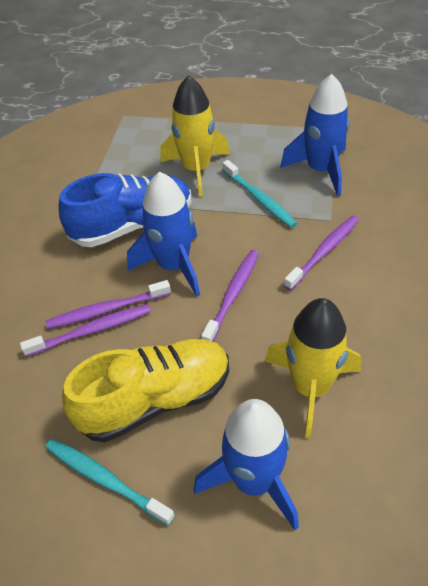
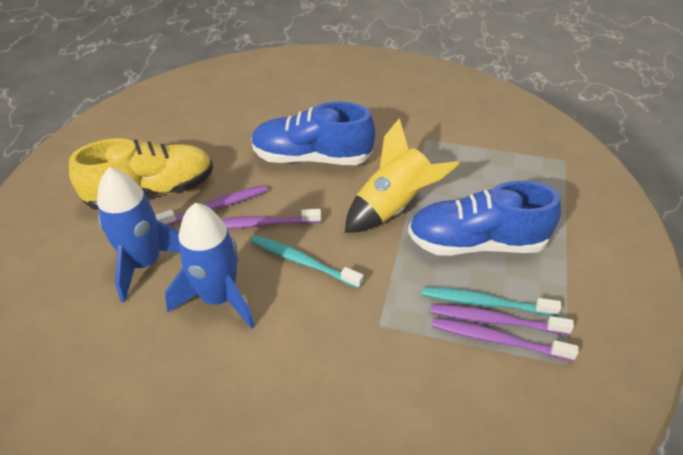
blue rocket: 3 -> 2
blue shoe: 1 -> 2
yellow rocket: 2 -> 1

